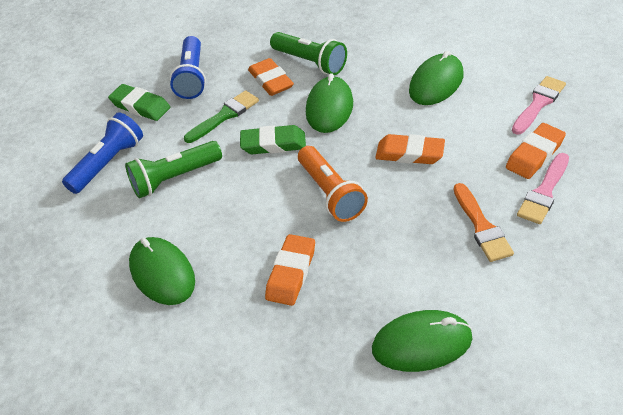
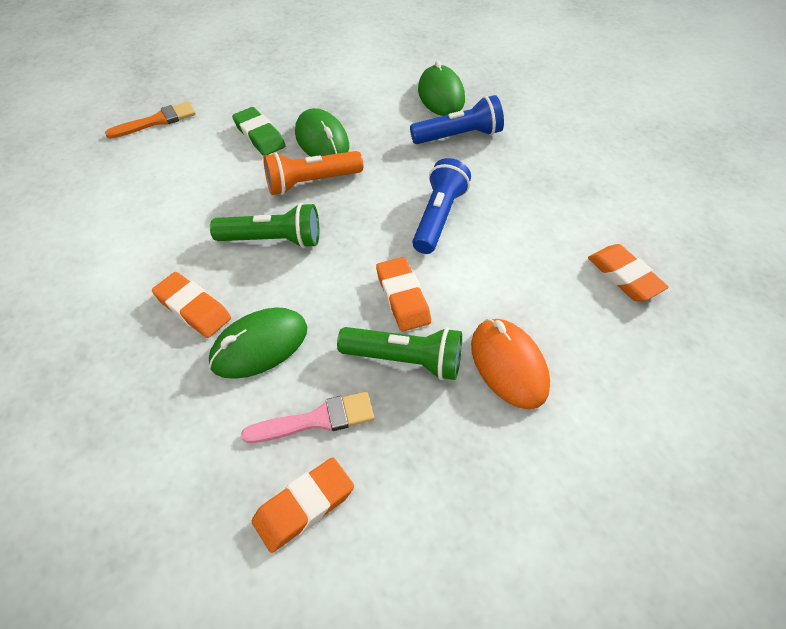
green brush: 1 -> 0
green eraser: 2 -> 1
green mouse: 4 -> 3
orange mouse: 0 -> 1
pink brush: 2 -> 1

